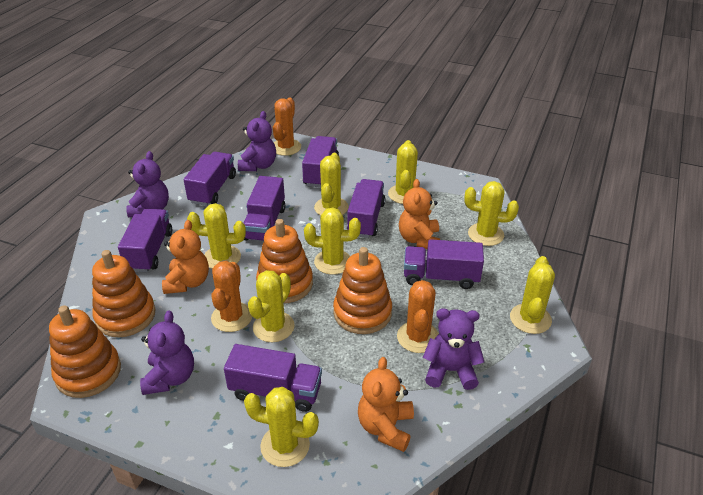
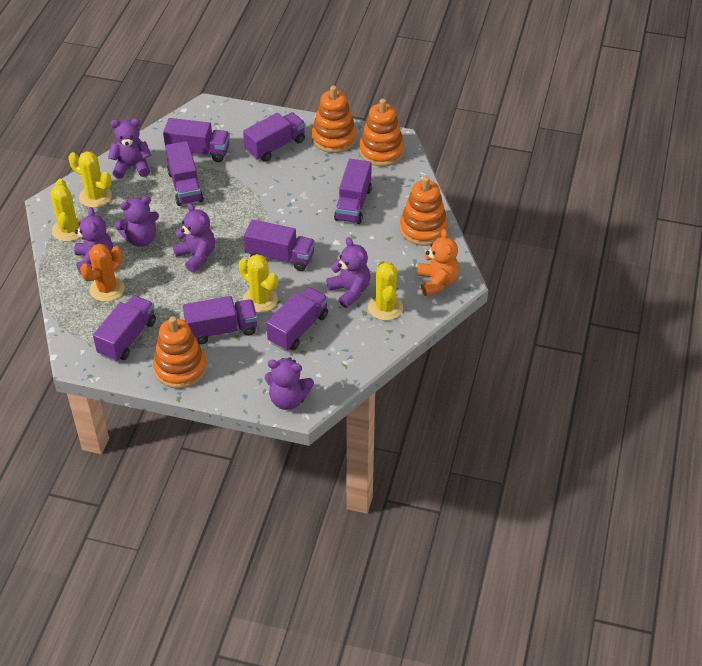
orange cactus: 3 -> 1
orange teddy bear: 3 -> 1
purple teddy bear: 4 -> 6
purple truck: 7 -> 8
yellow cactus: 8 -> 4

